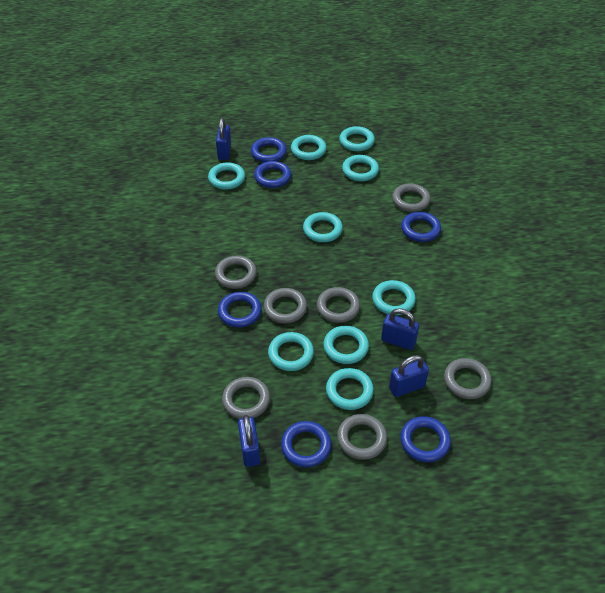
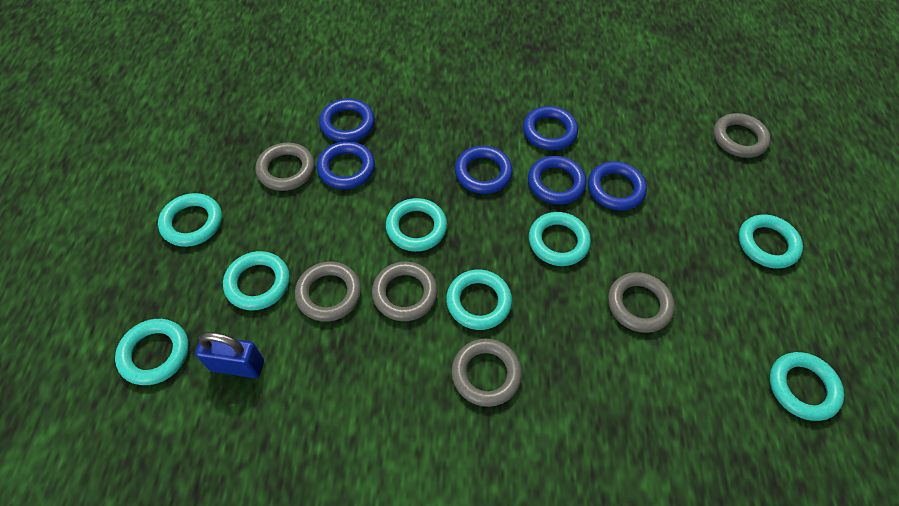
blue padlock: 4 -> 1
grey ring: 7 -> 6
turquoise ring: 9 -> 8

